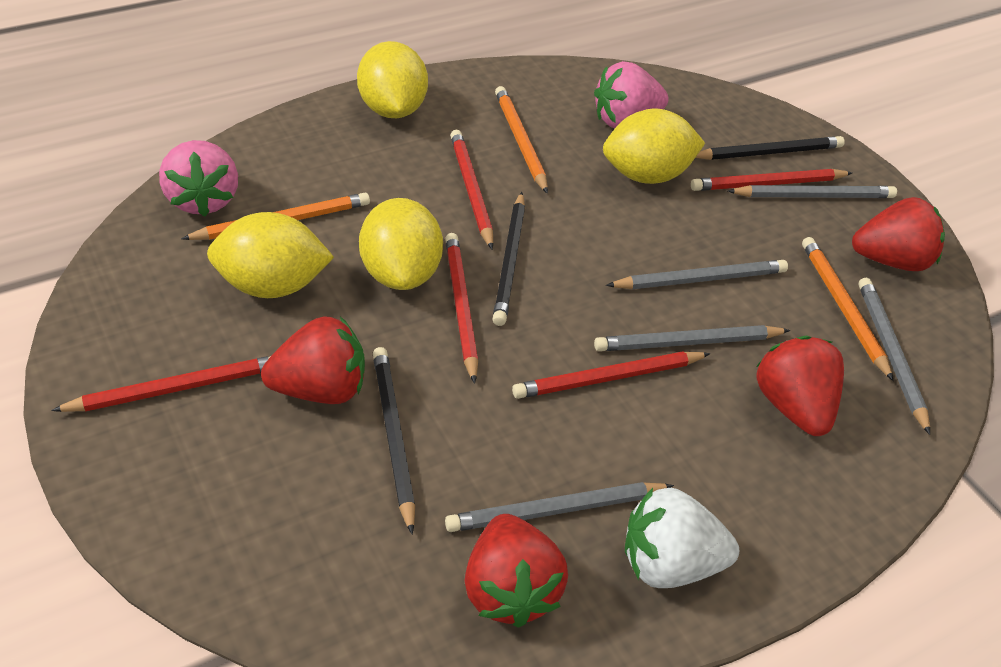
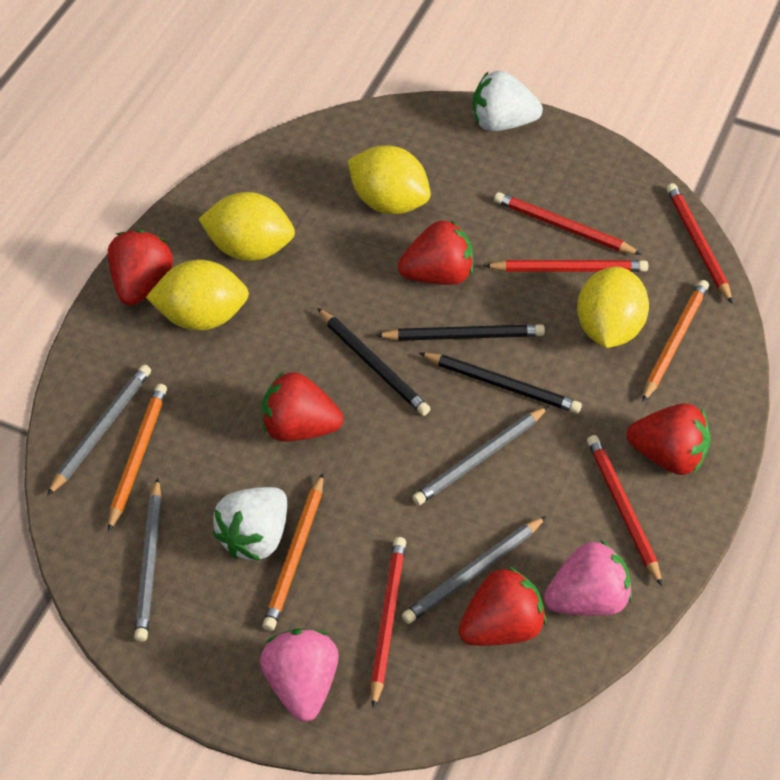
grey pencil: 5 -> 4
red strawberry: 4 -> 5
white strawberry: 1 -> 2

